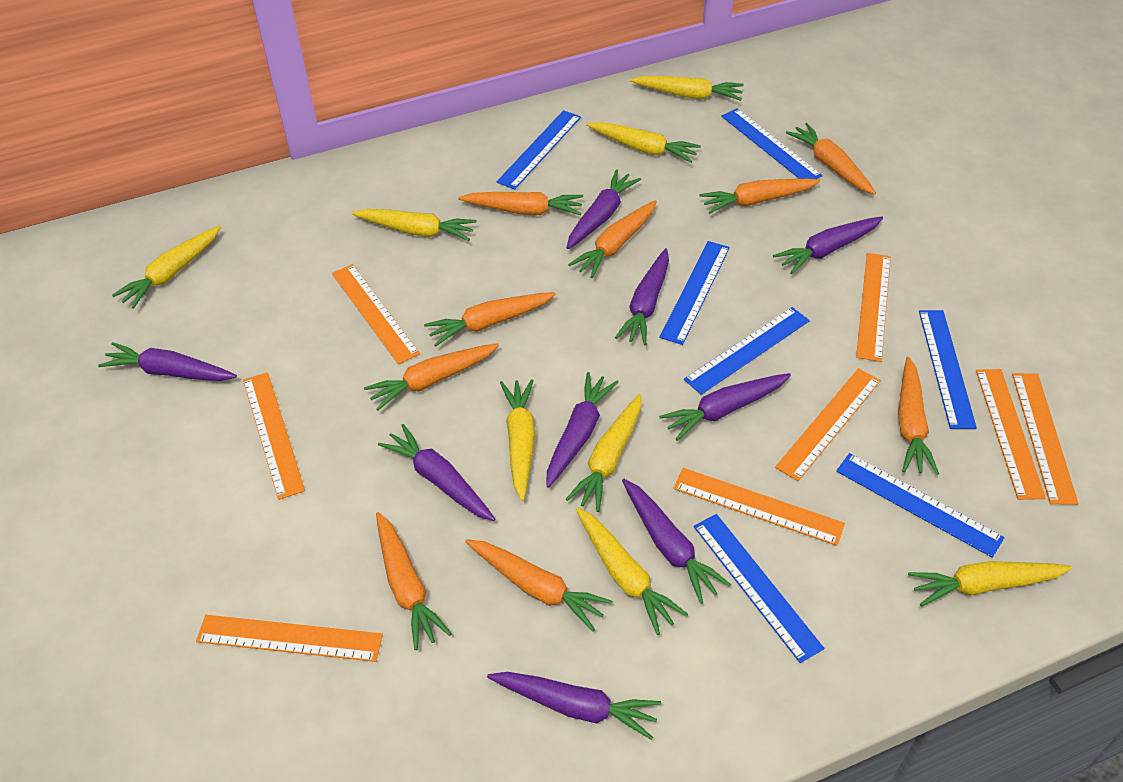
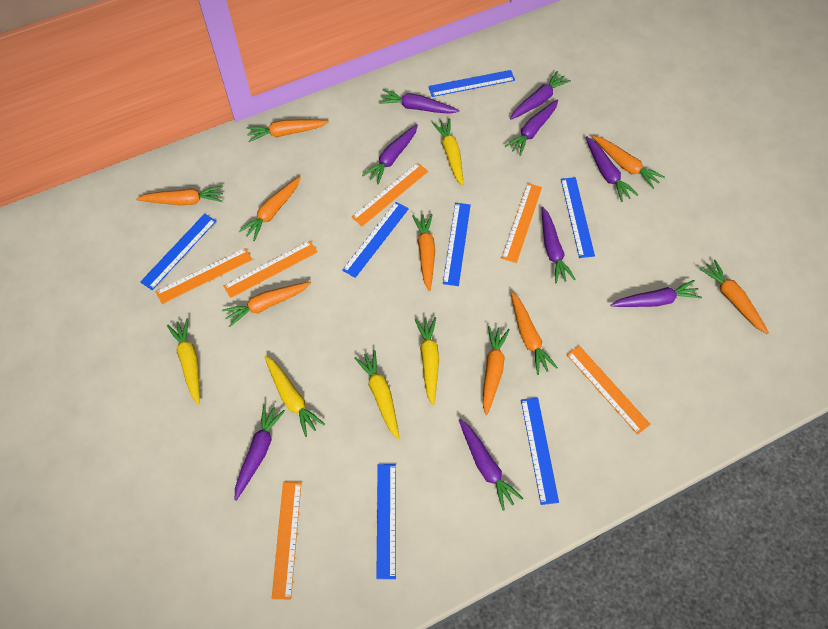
orange ruler: 8 -> 6
yellow carrot: 8 -> 5

